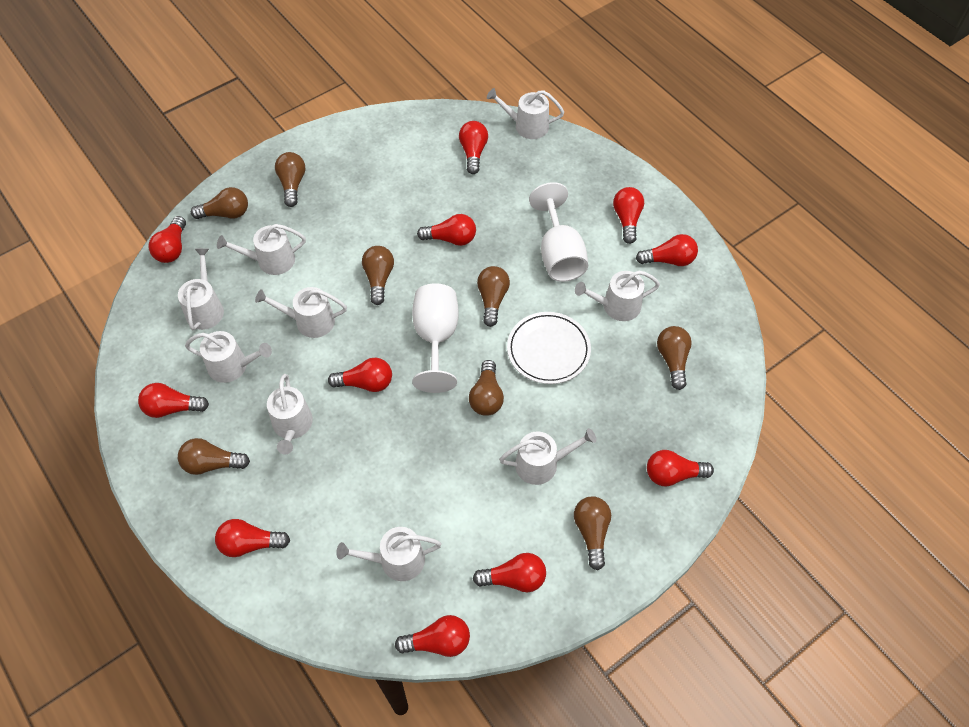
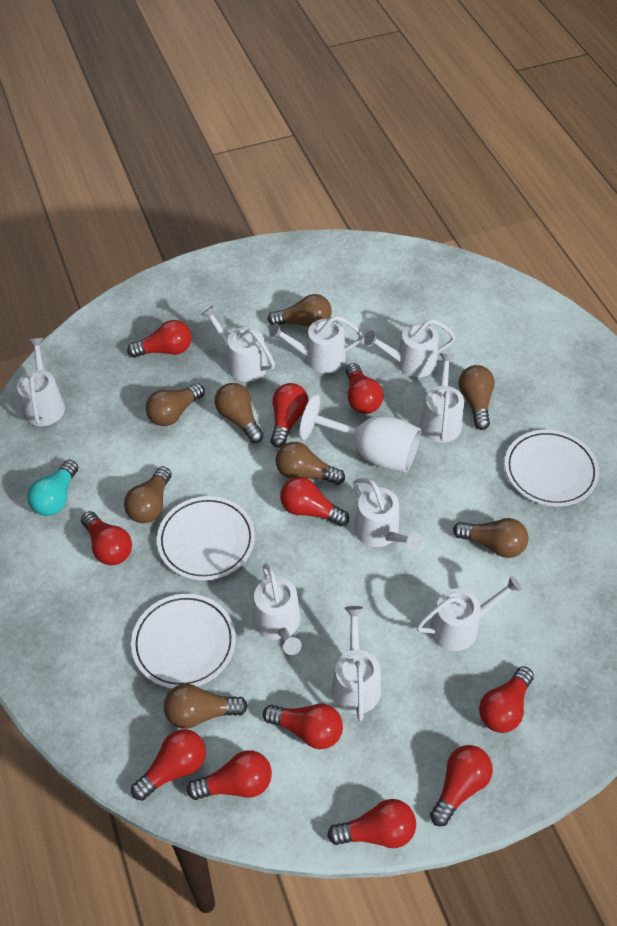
turquoise light bulb: 0 -> 1
white goblet: 2 -> 1
white plate: 1 -> 3

